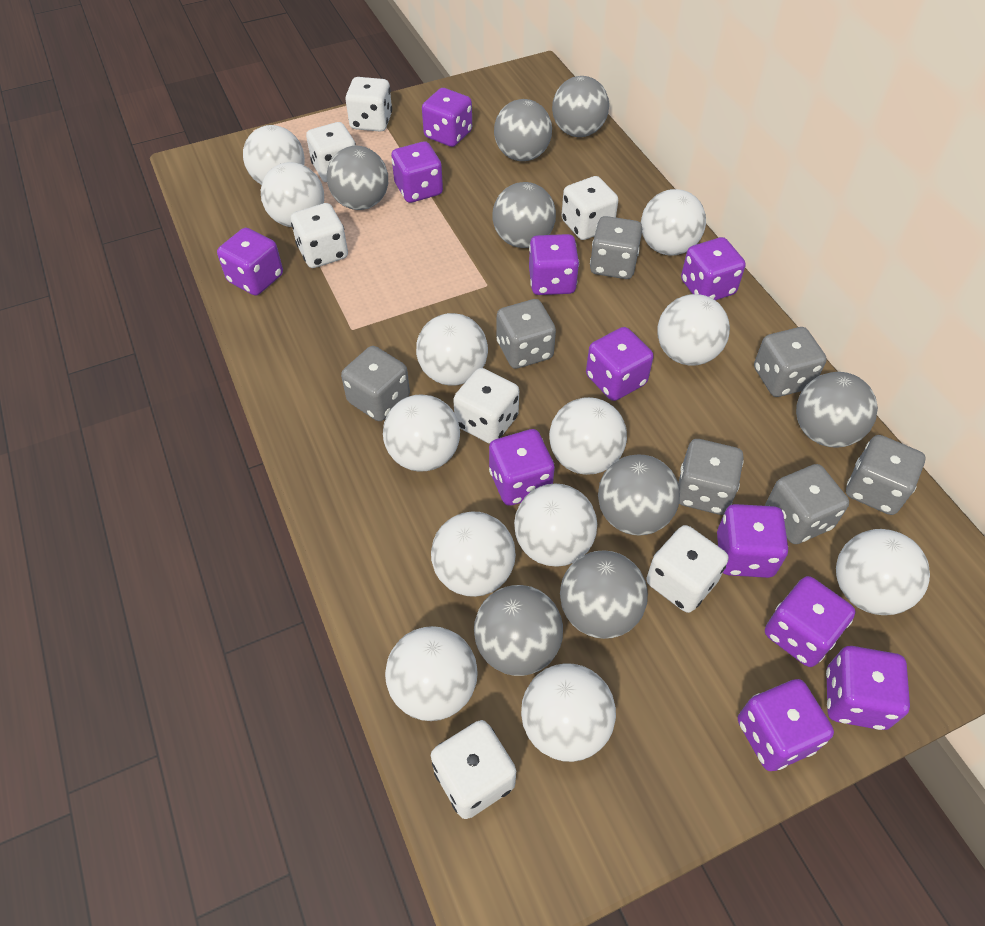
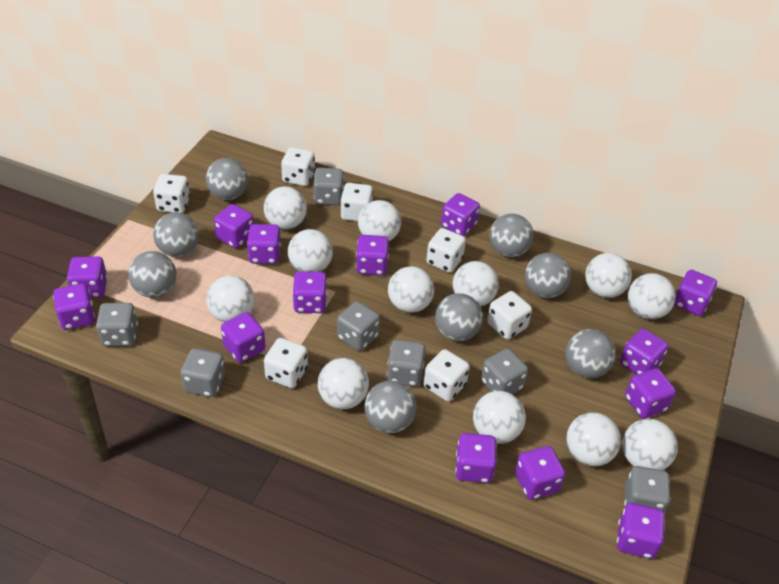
purple dice: 11 -> 14

